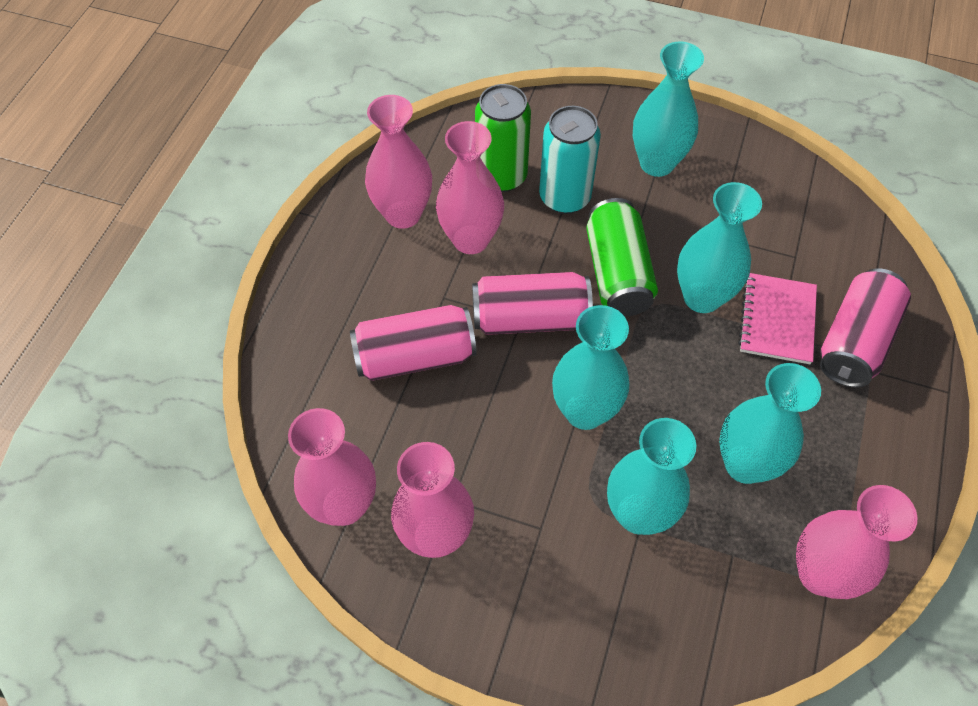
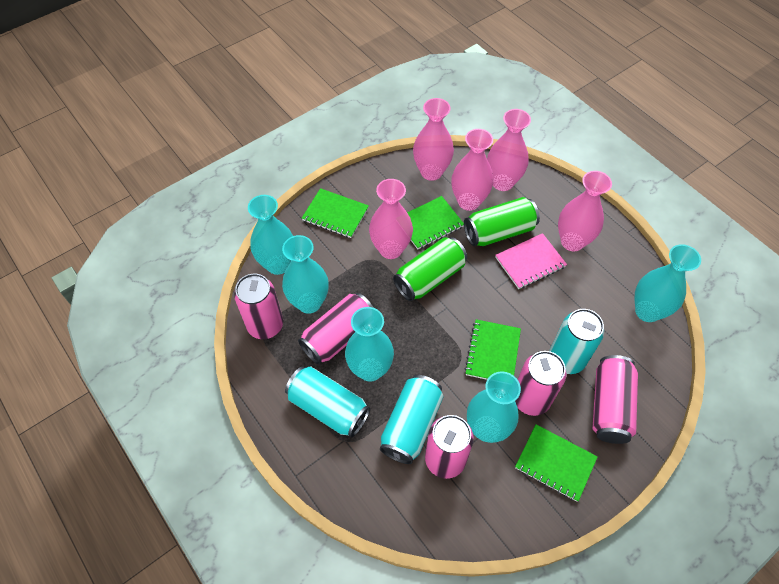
green notebook: 0 -> 4
pink can: 3 -> 5
turquoise can: 1 -> 3

